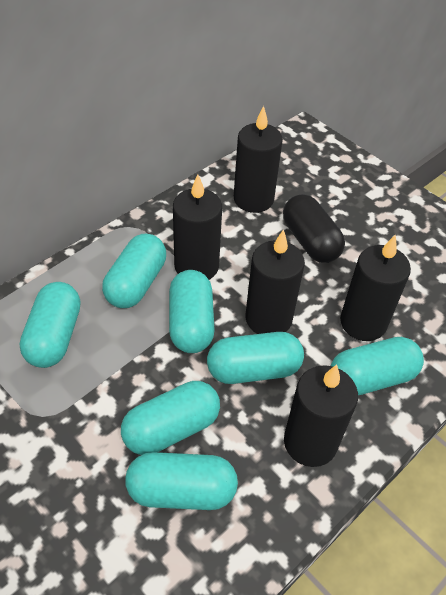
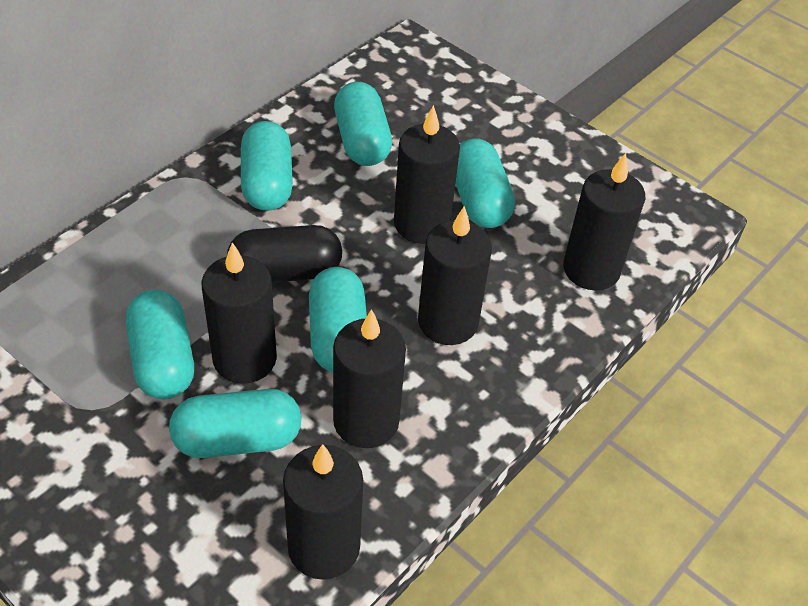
black candle: 5 -> 6
turquoise capsule: 7 -> 6

